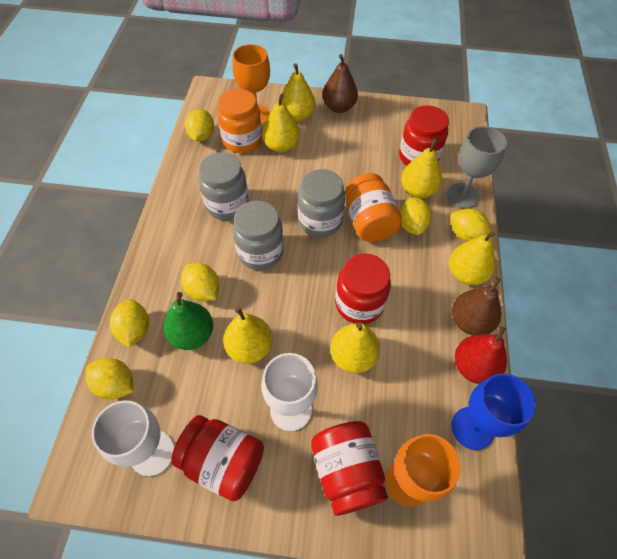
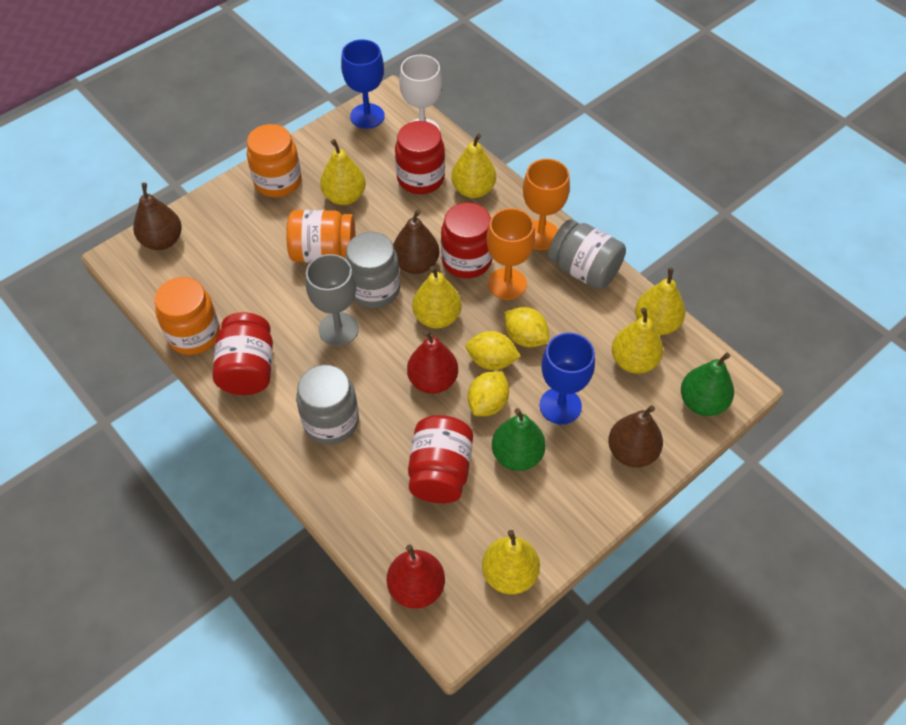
blue goblet: 1 -> 2
brown pear: 2 -> 3
green pear: 1 -> 2
orange jar: 2 -> 3
red pear: 1 -> 2
white goblet: 2 -> 1
yellow lemon: 6 -> 3

